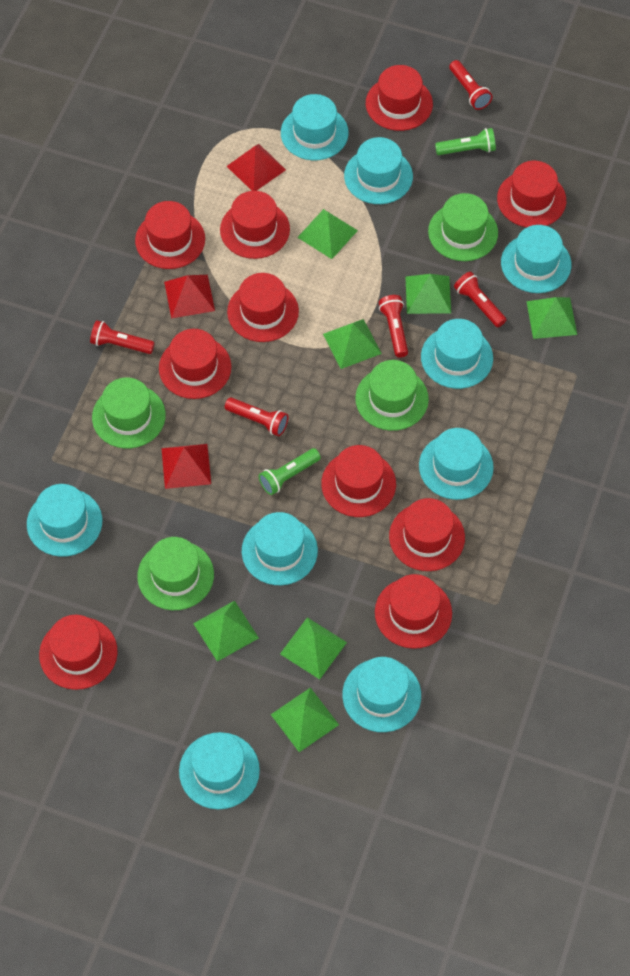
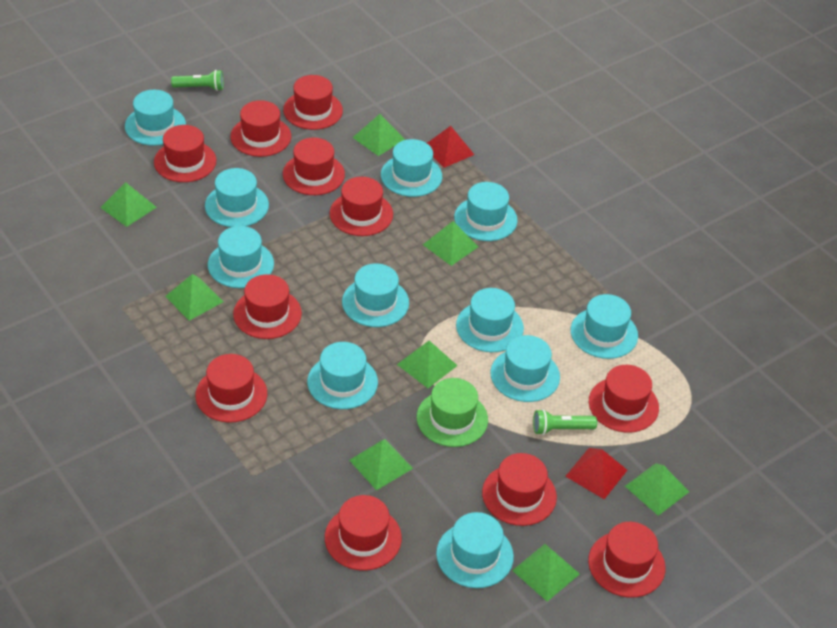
green hat: 4 -> 1
green pyramid: 7 -> 8
red flashlight: 5 -> 0
red hat: 10 -> 11
red pyramid: 3 -> 2
turquoise hat: 9 -> 11

